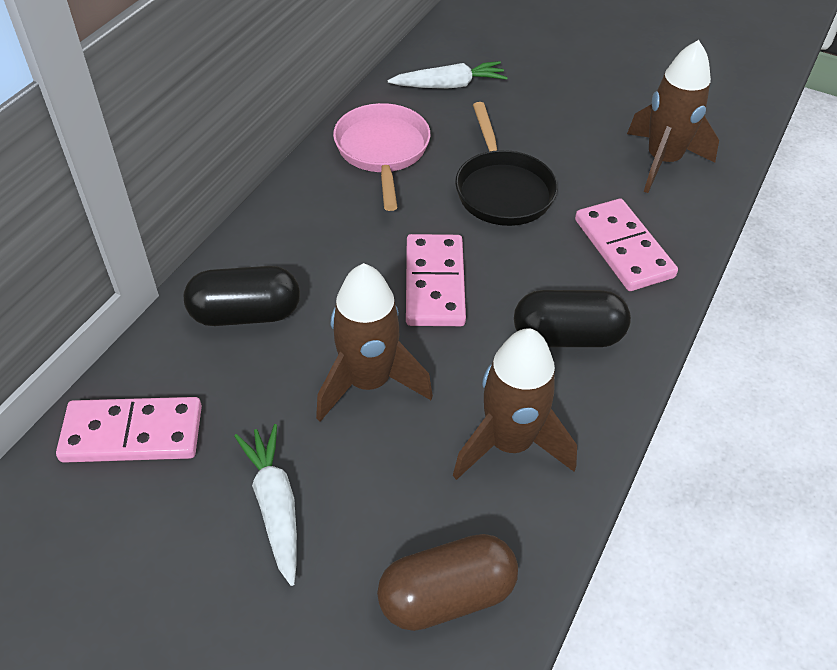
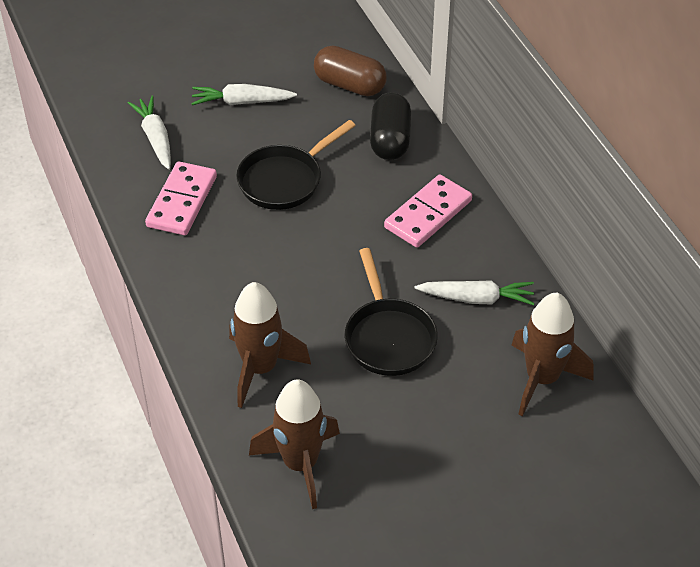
black capsule: 2 -> 1
black pan: 1 -> 2
pink domino: 3 -> 2
pink pan: 1 -> 0
white carrot: 2 -> 3

